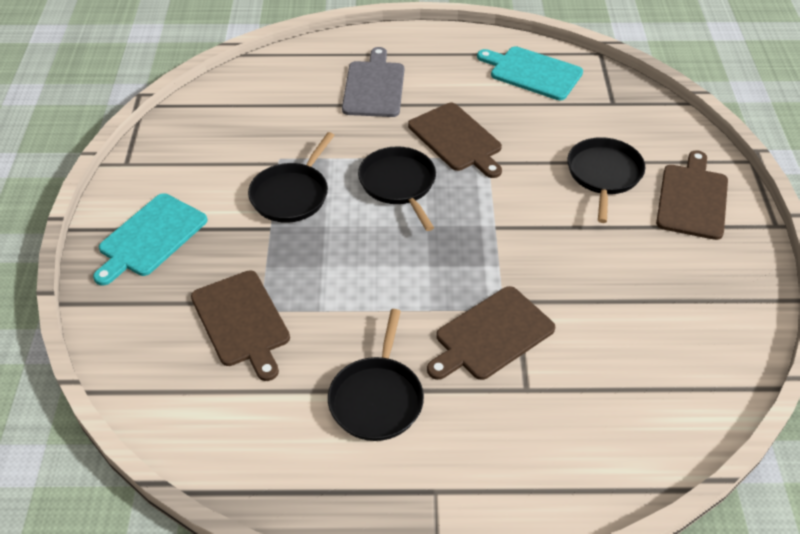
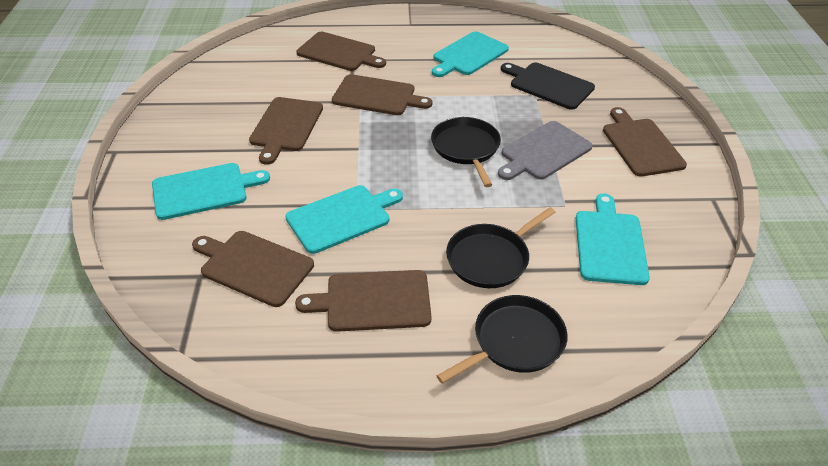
black cutting board: 0 -> 1
black pan: 4 -> 3
brown cutting board: 4 -> 6
turquoise cutting board: 2 -> 4

